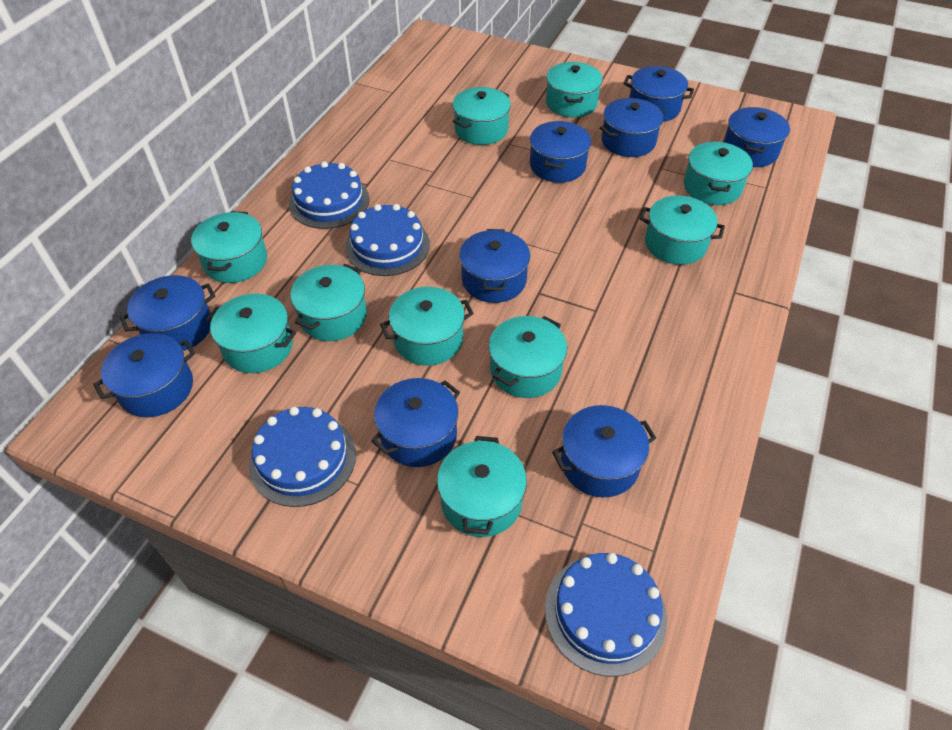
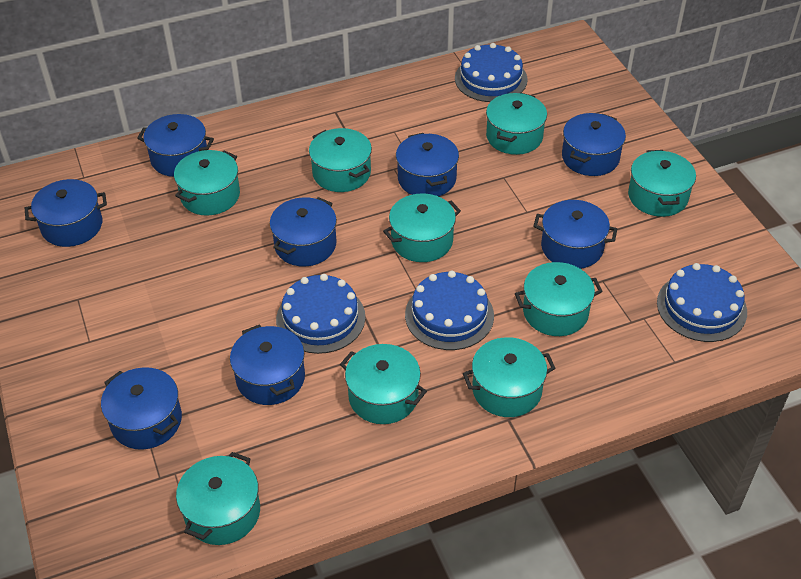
blue pot: 9 -> 8
turquoise pot: 10 -> 9

